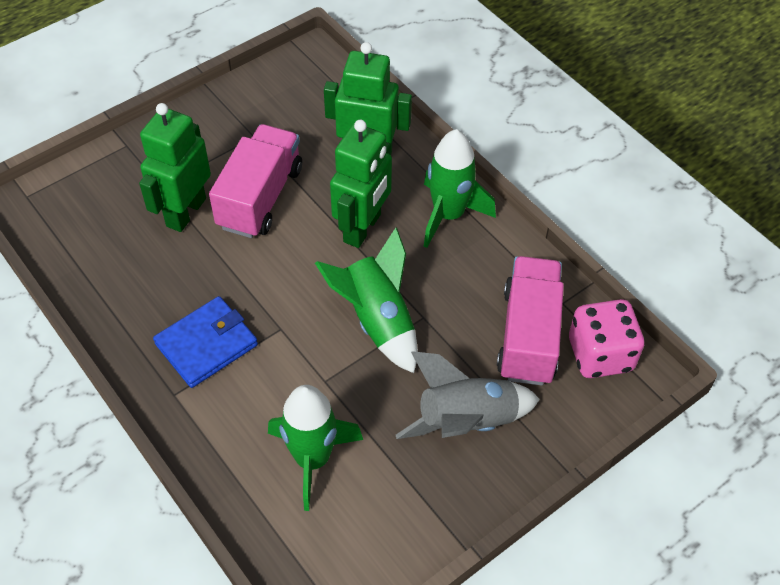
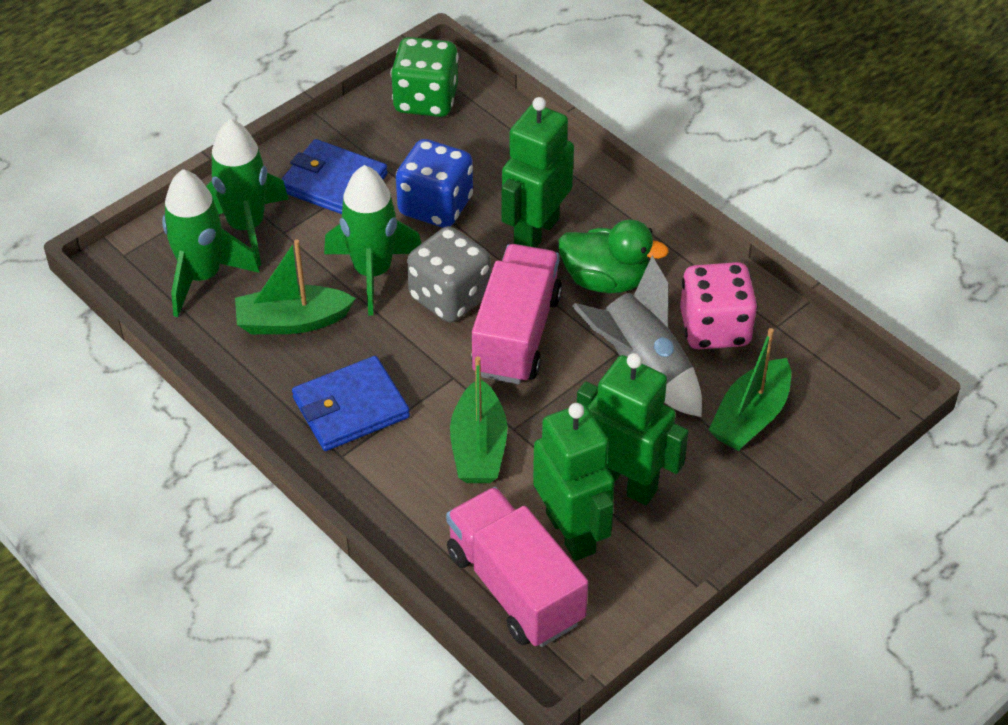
blue dice: 0 -> 1
blue wallet: 1 -> 2
green boat: 0 -> 3
green dice: 0 -> 1
green duck: 0 -> 1
grey dice: 0 -> 1

